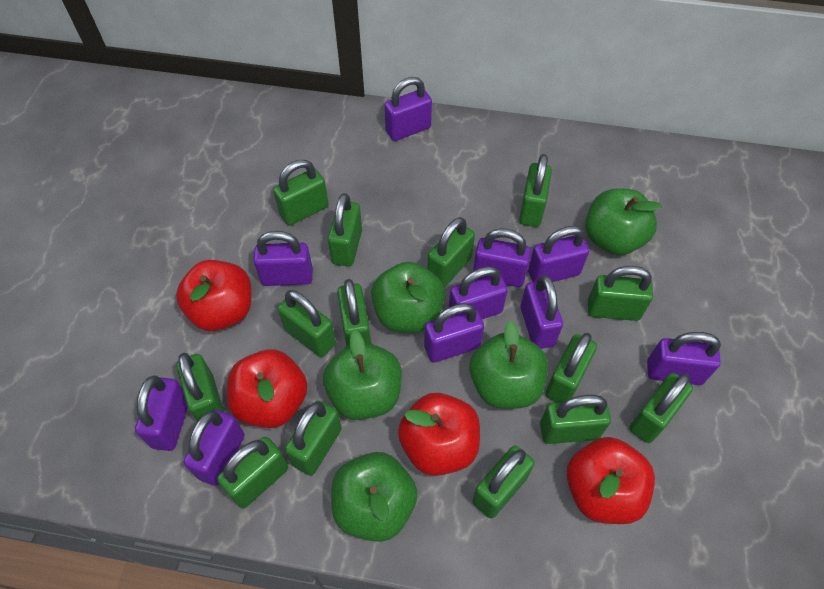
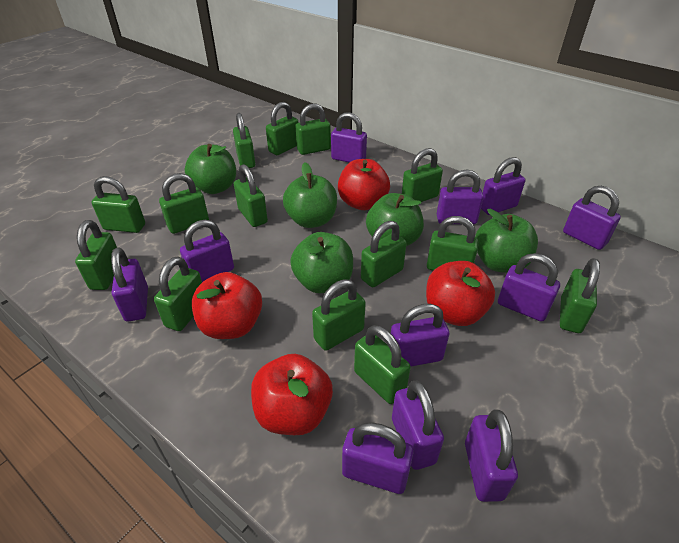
purple padlock: 10 -> 11

